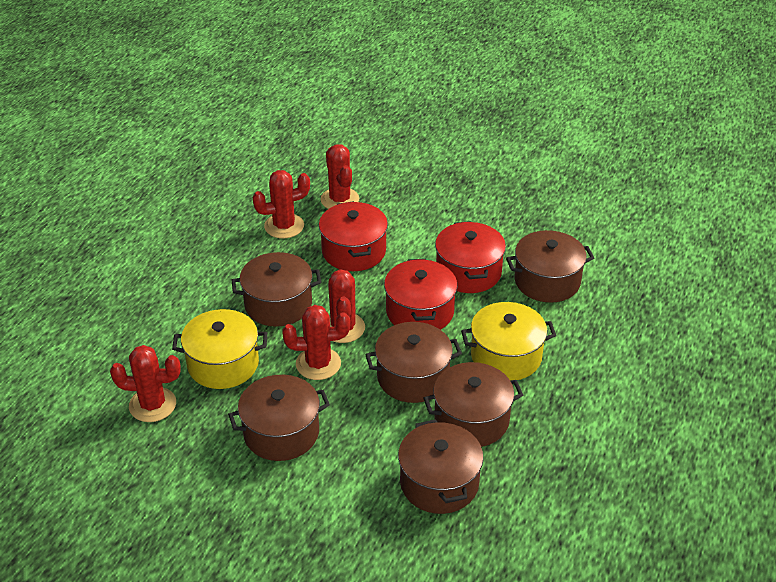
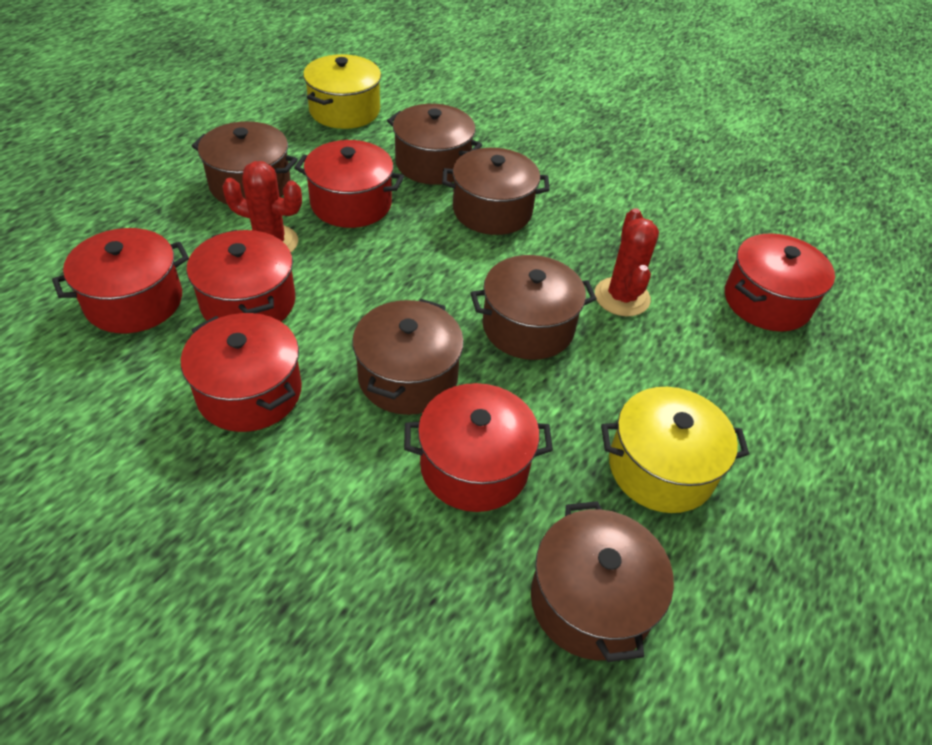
red cactus: 5 -> 2
red pot: 3 -> 6

